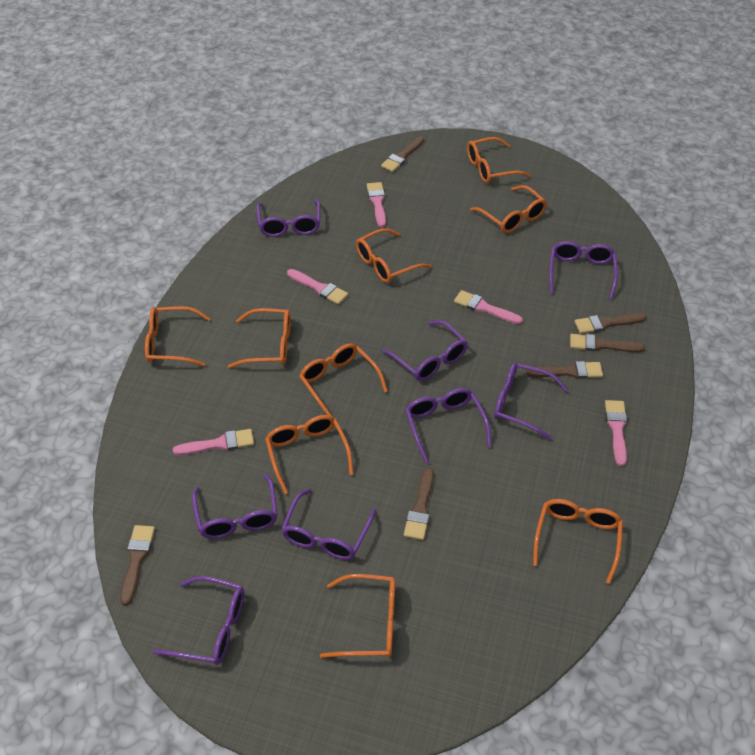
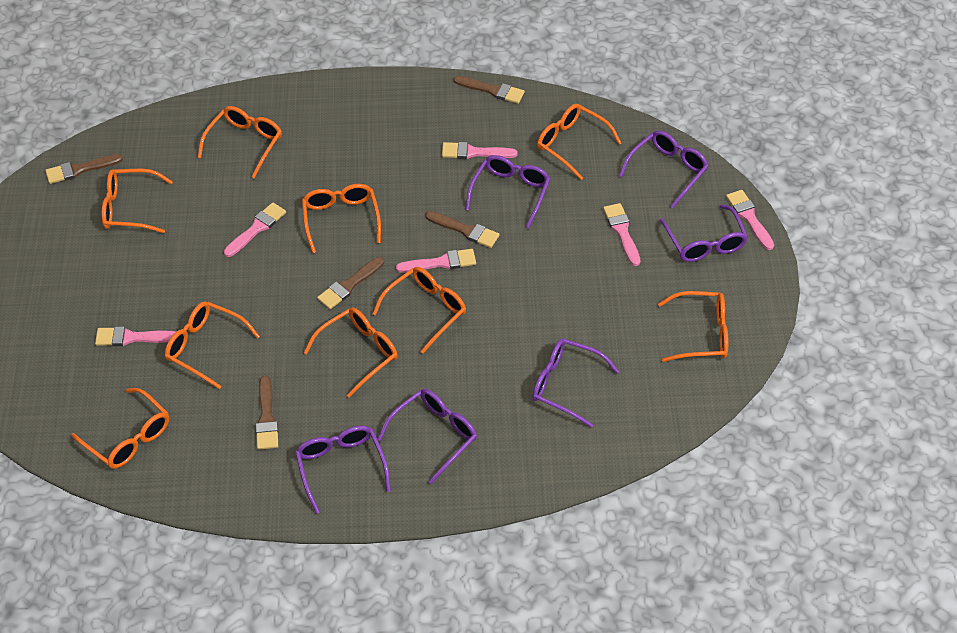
brown brush: 6 -> 5
pink brush: 5 -> 6
purple glasses: 8 -> 6

